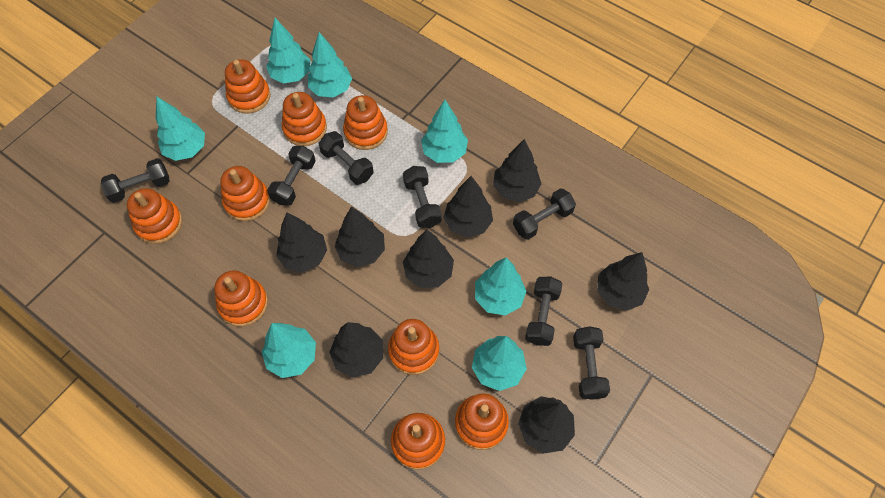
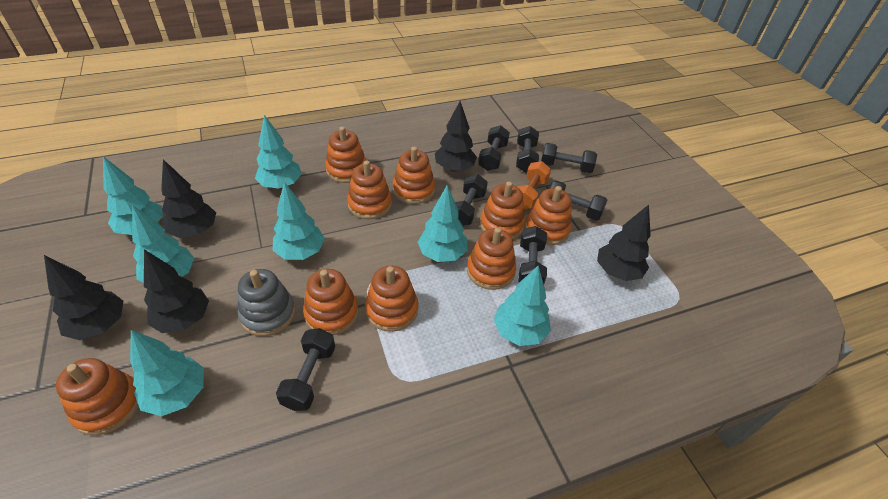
black tree: 8 -> 5
grey stacking toy: 0 -> 1
orange dumbbell: 0 -> 1

